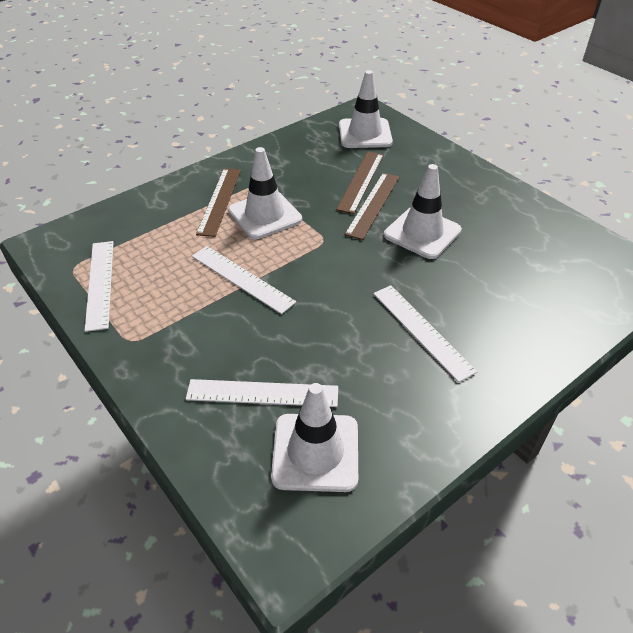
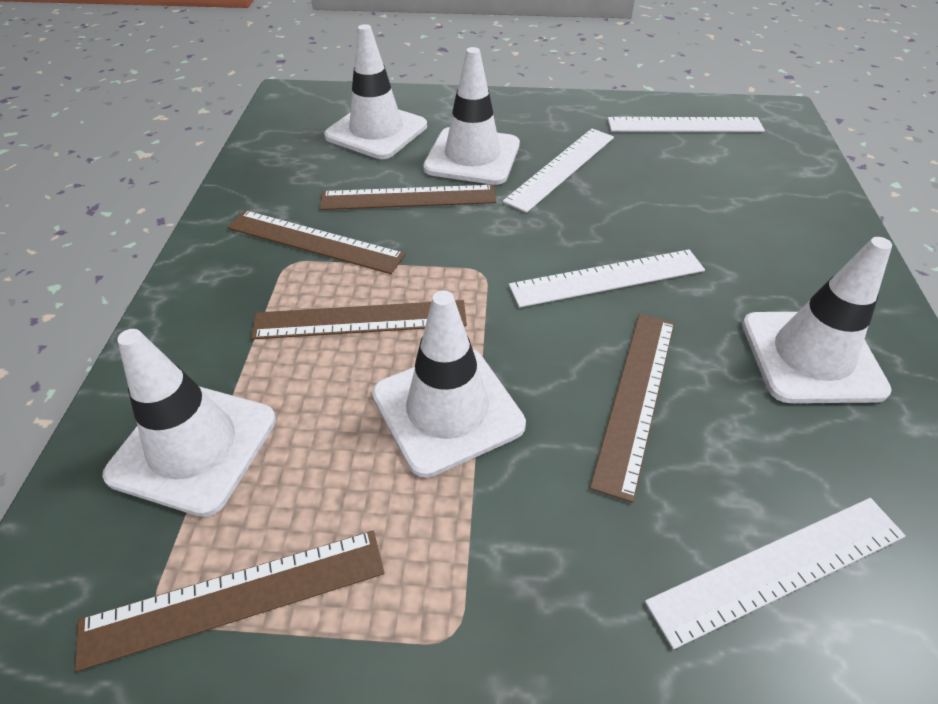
brown ruler: 3 -> 5
white traffic cone: 4 -> 5

